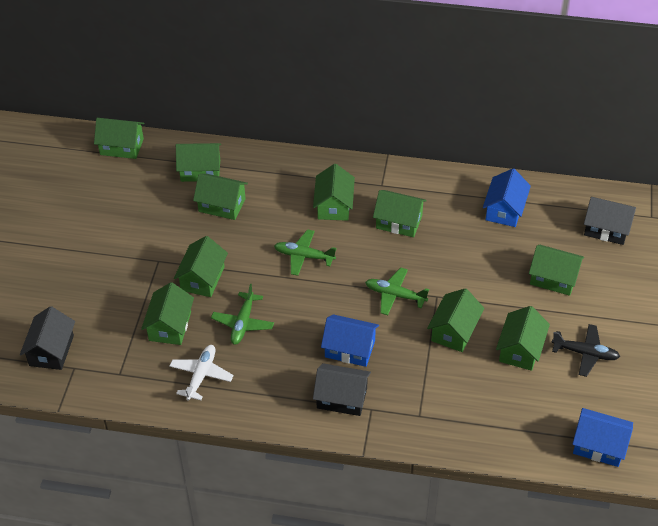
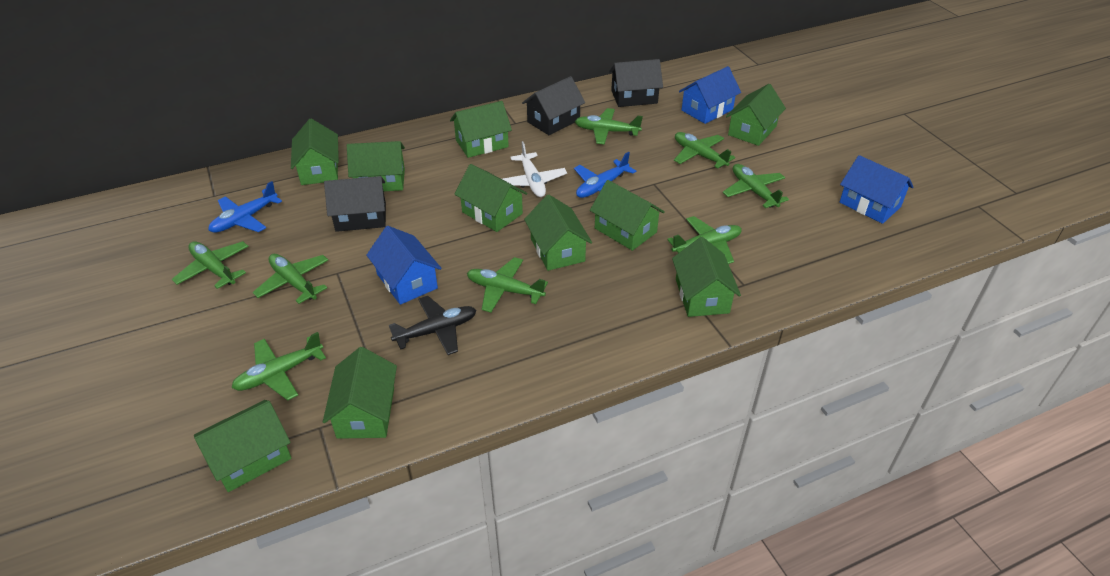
blue plane: 0 -> 2
green plane: 3 -> 8

